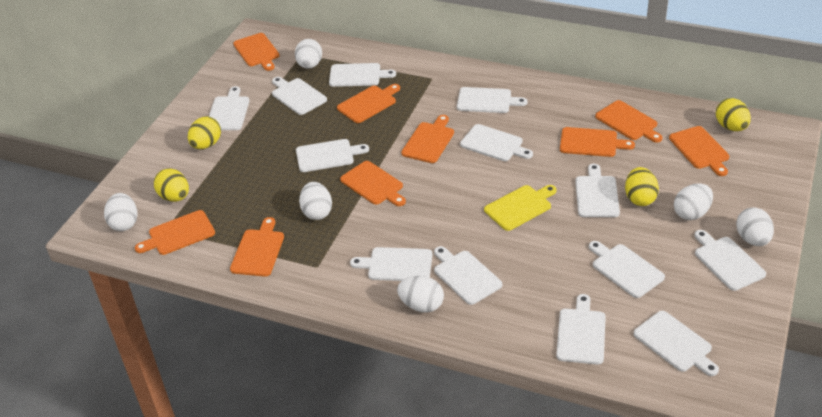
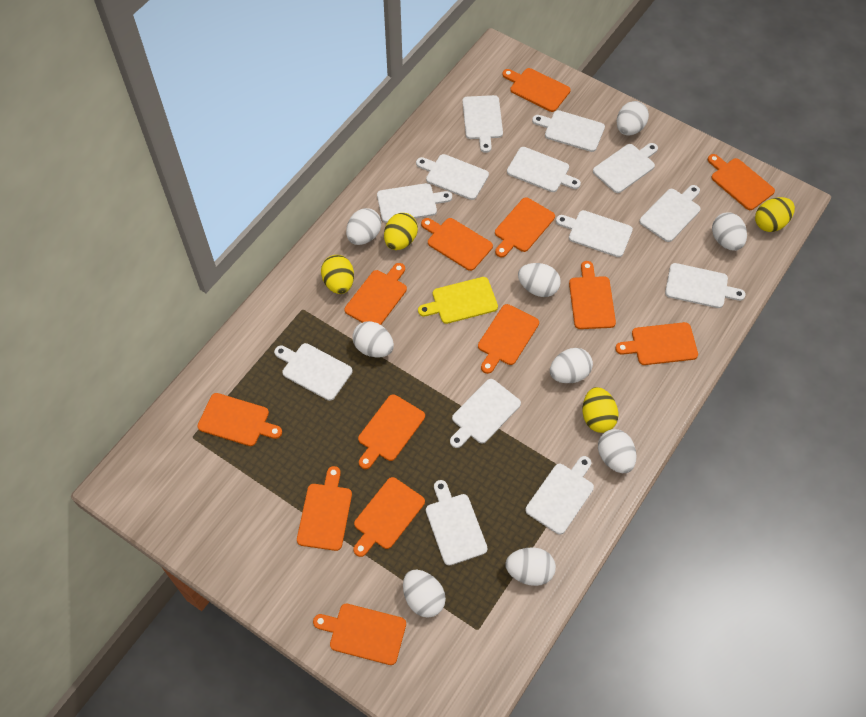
orange cutting board: 9 -> 13
white egg: 6 -> 9

